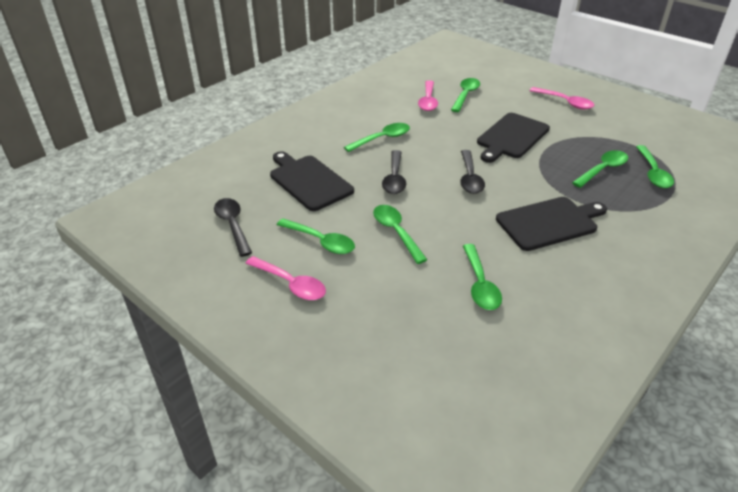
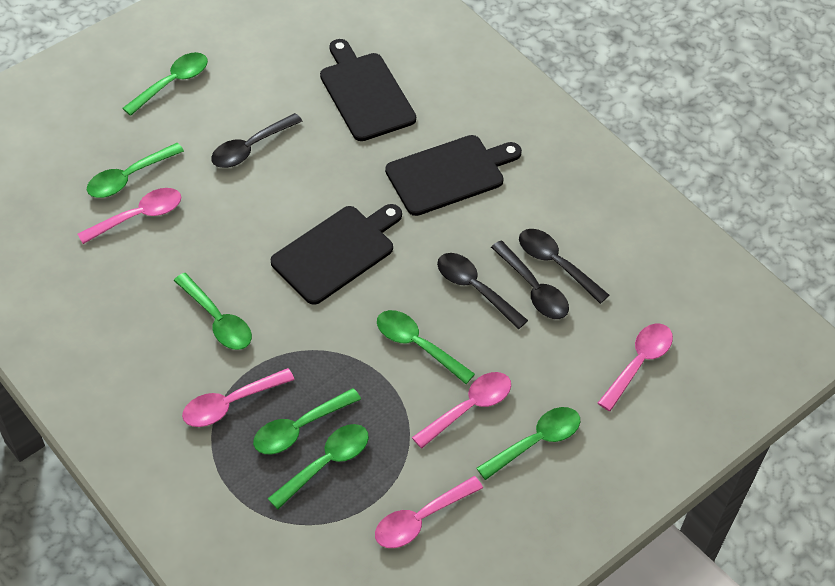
black spoon: 3 -> 4
pink spoon: 3 -> 5

